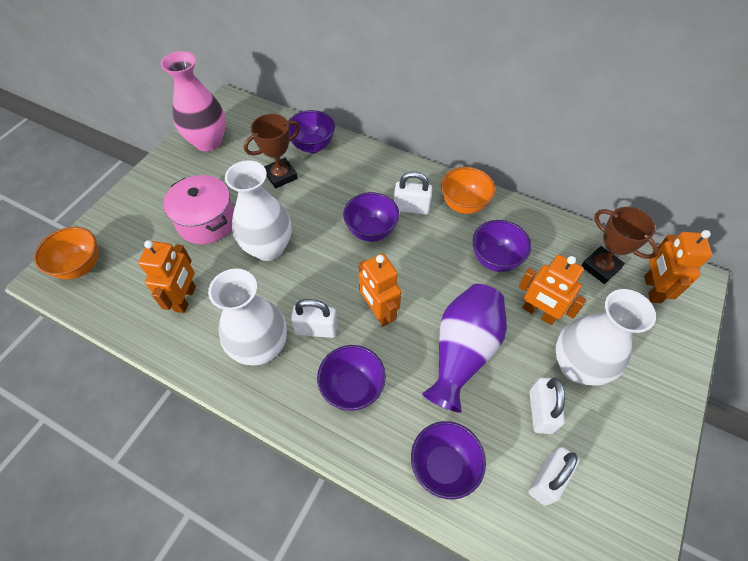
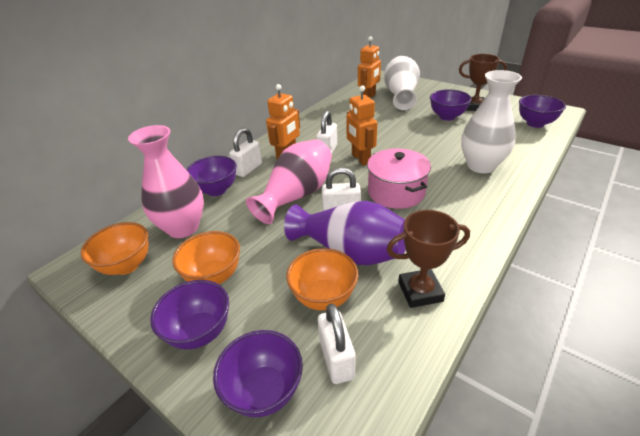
orange bowl: 2 -> 3
orange robot: 4 -> 3
pink vase: 1 -> 2
white vase: 3 -> 2

